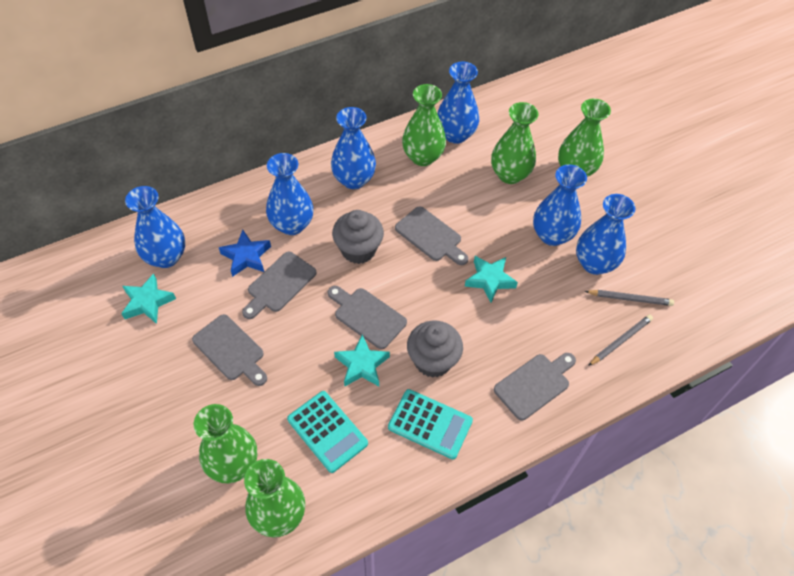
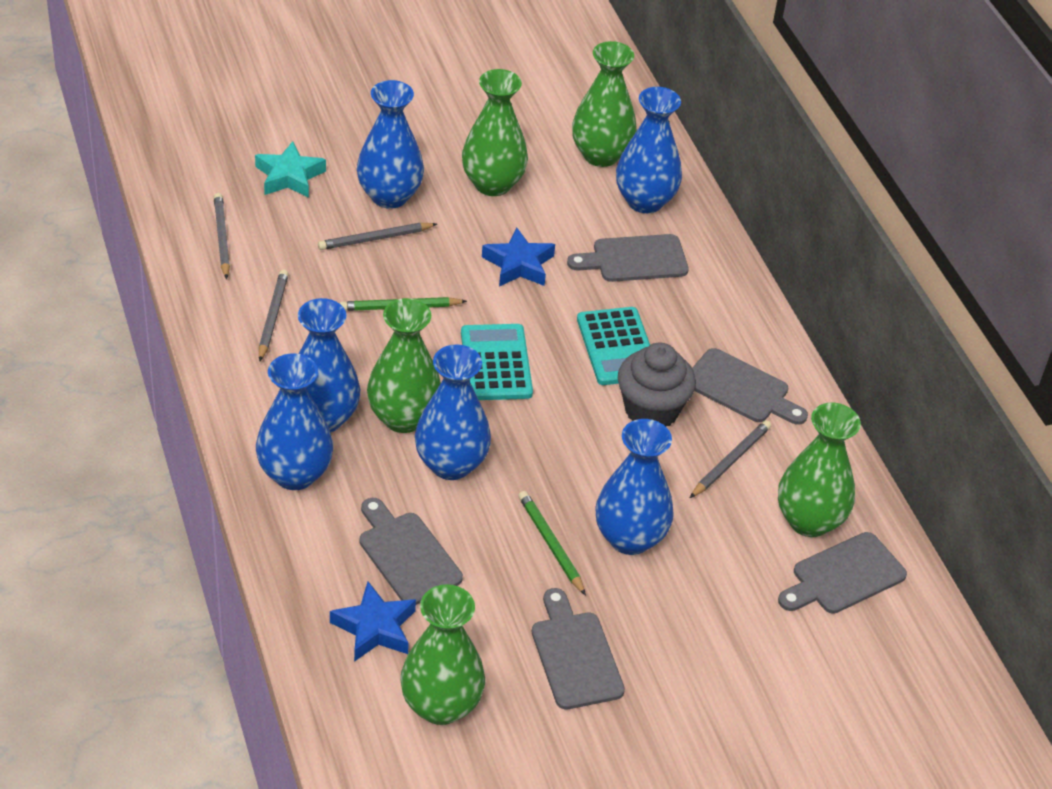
blue star: 1 -> 2
green pencil: 0 -> 2
grey cupcake: 2 -> 1
grey pencil: 2 -> 4
turquoise star: 3 -> 1

